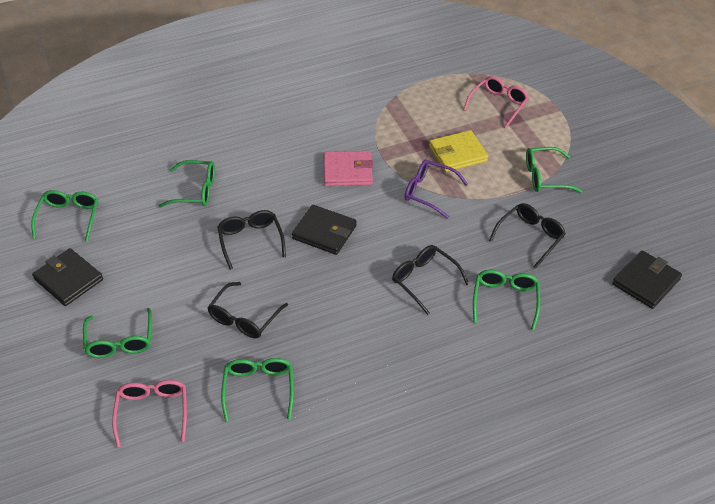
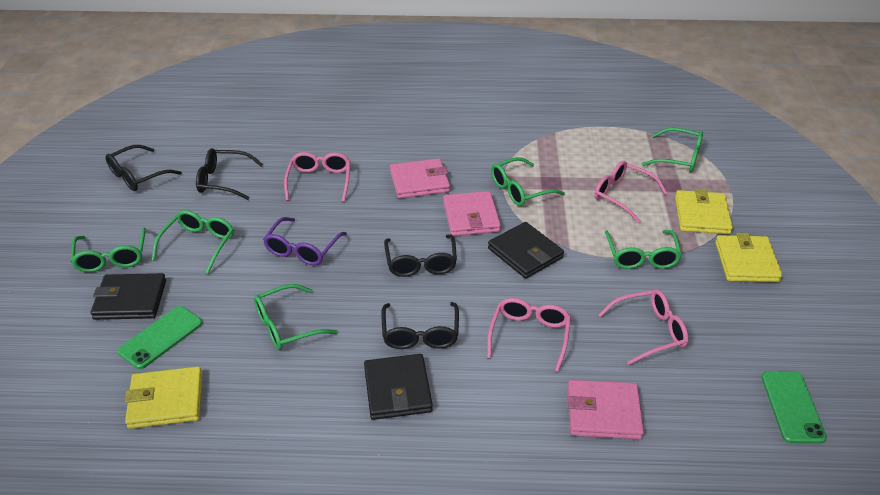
green phone: 0 -> 2
pink glasses: 2 -> 4
pink wallet: 1 -> 3
yellow wallet: 1 -> 3

